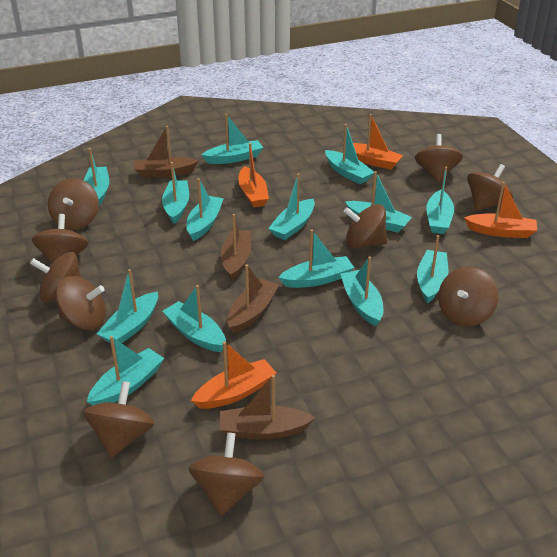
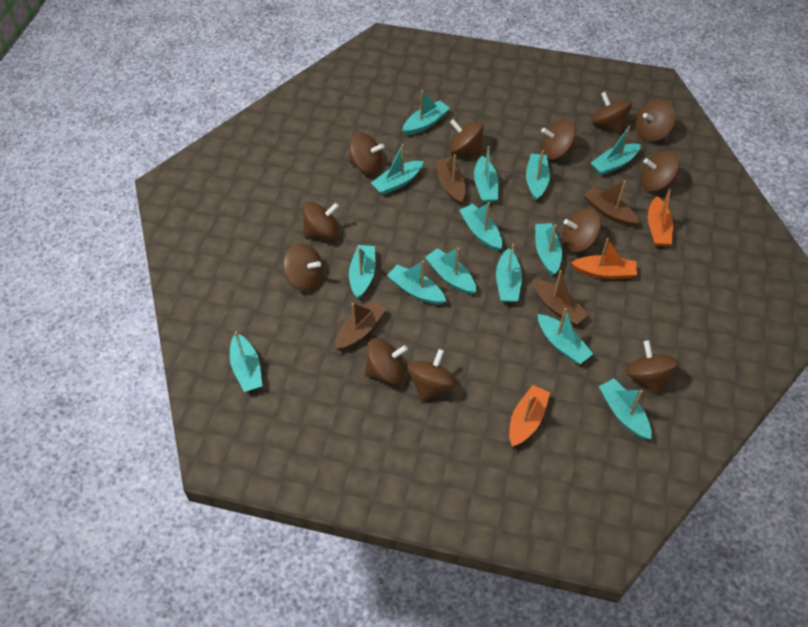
brown spinning top: 10 -> 12
orange boat: 4 -> 3

